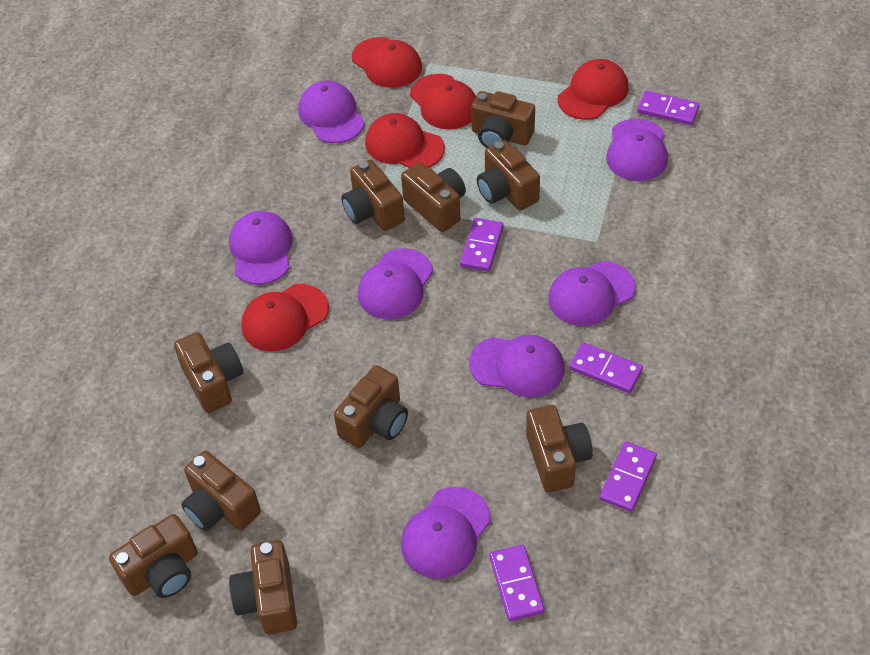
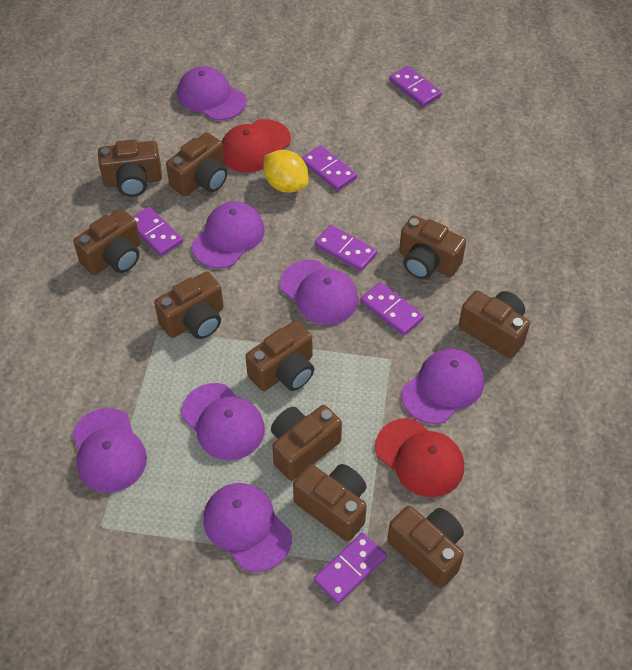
purple domino: 5 -> 6
red cap: 5 -> 2
yellow lemon: 0 -> 1

